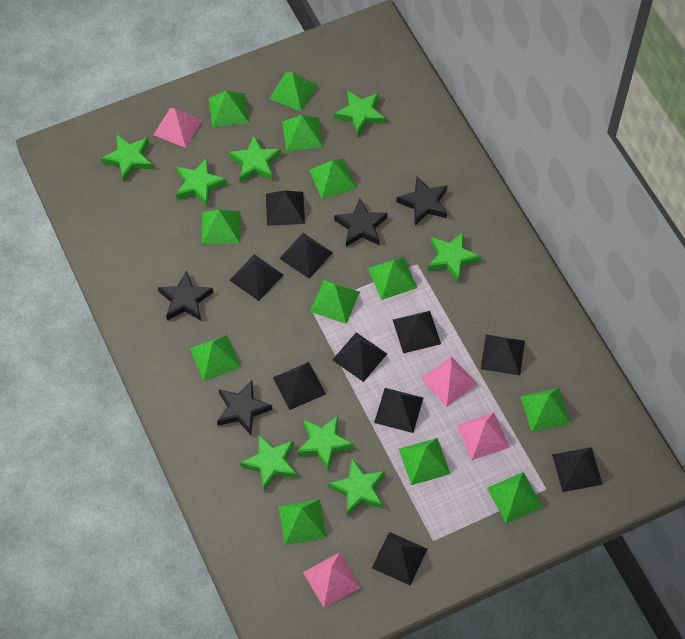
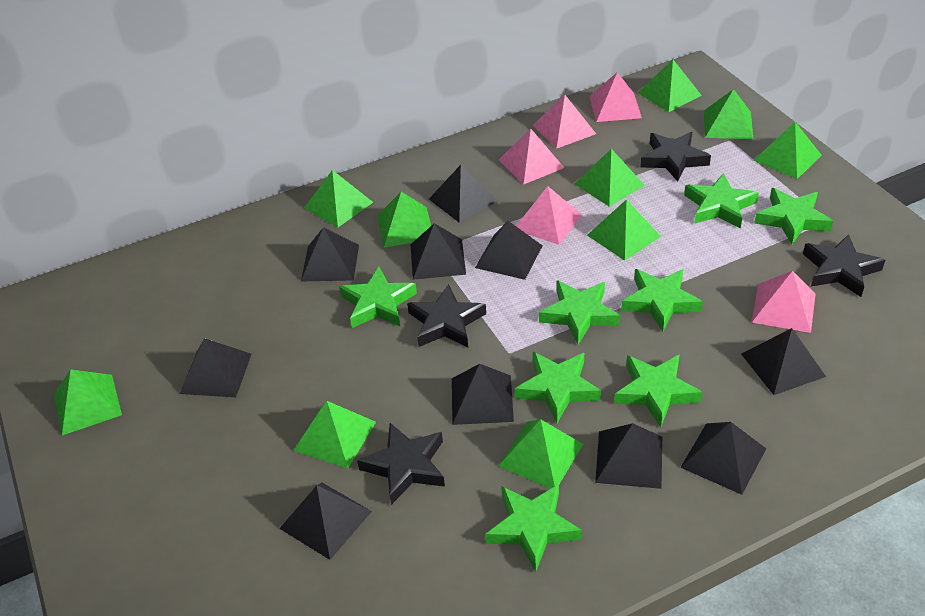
green pyramid: 12 -> 10
pink pyramid: 4 -> 5

